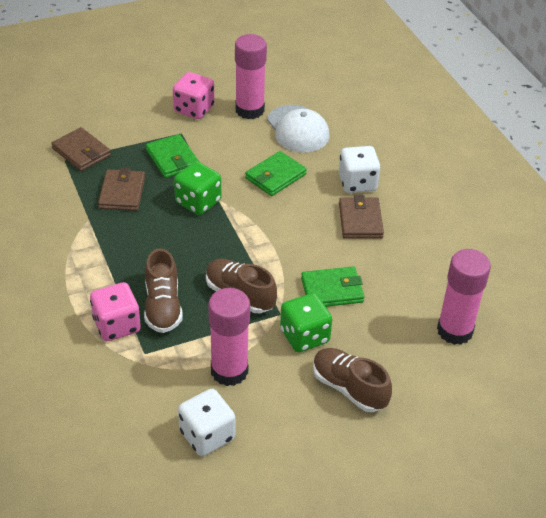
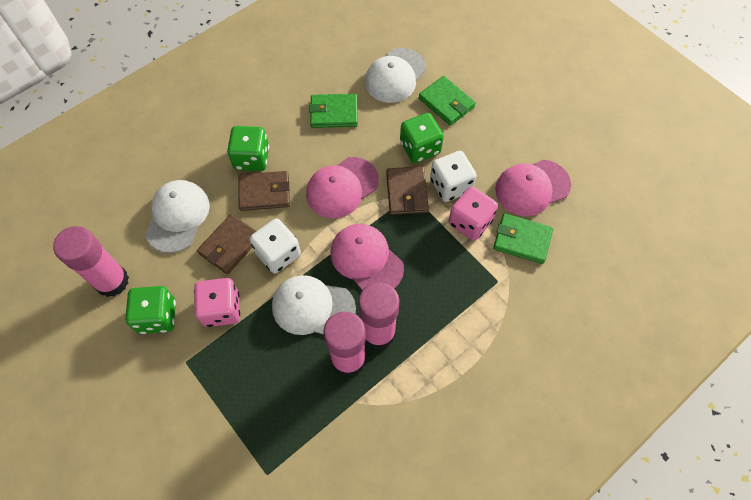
brown shoe: 3 -> 0
green dice: 2 -> 3
pink cap: 0 -> 3
white cap: 1 -> 3

